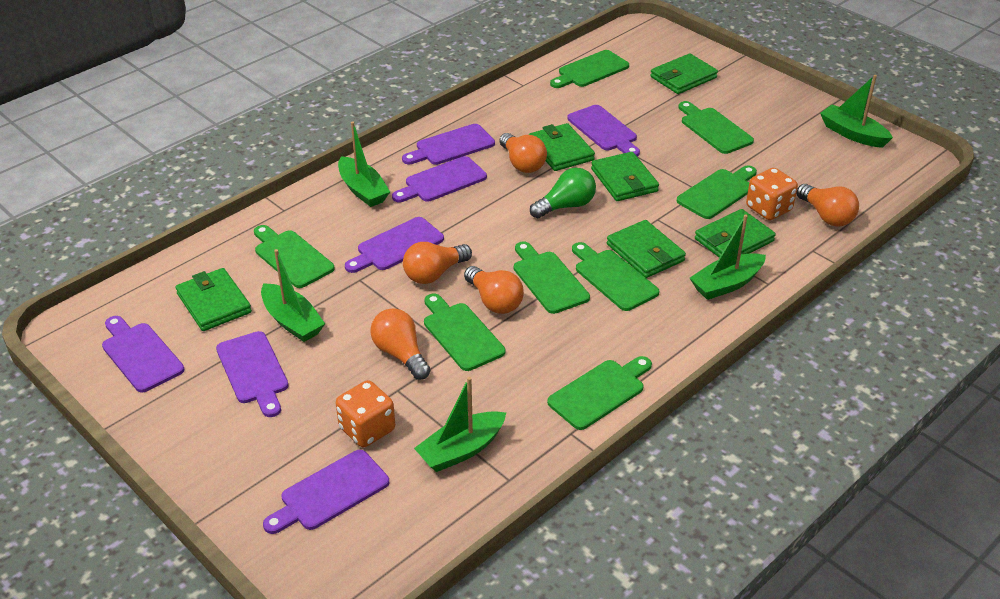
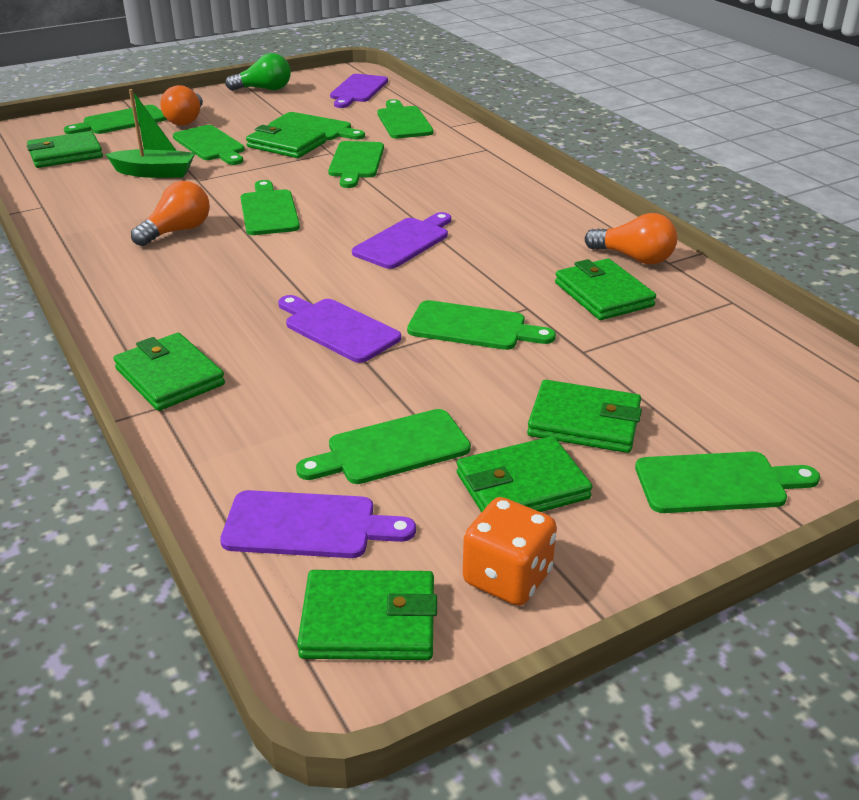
green boat: 5 -> 1
green cutting board: 8 -> 9
green wallet: 6 -> 7
orange dice: 2 -> 1
orange light bulb: 5 -> 3
purple cutting board: 7 -> 4

